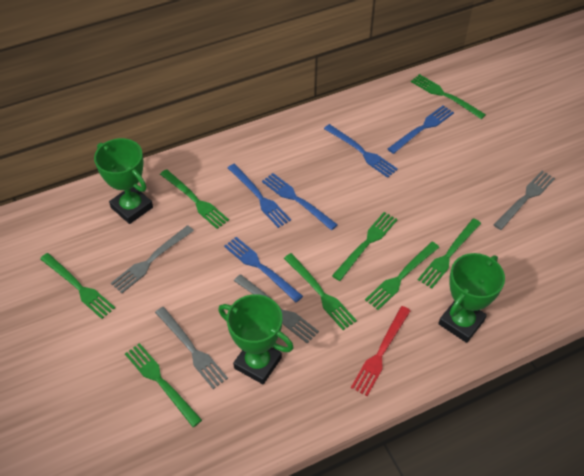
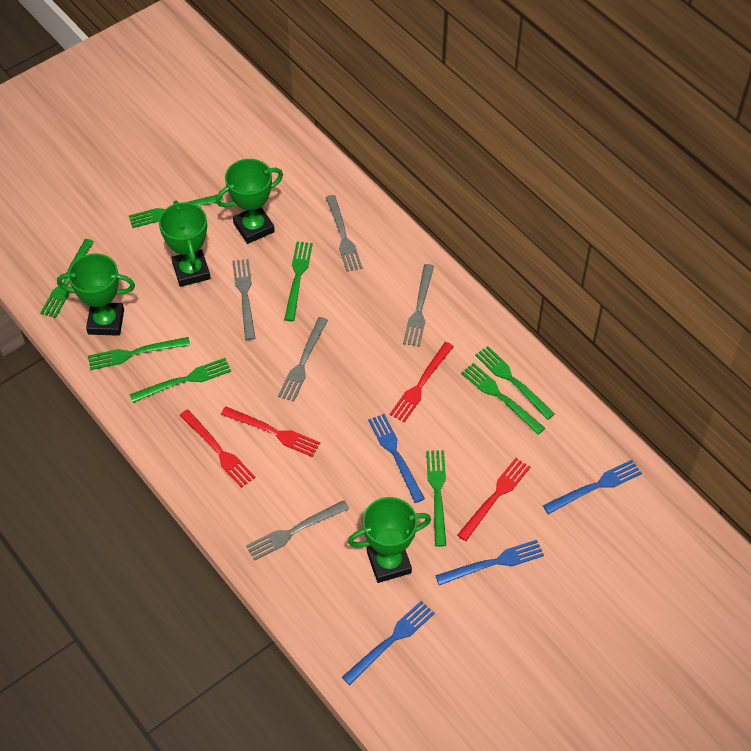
blue fork: 5 -> 4
green trophy: 3 -> 4
grey fork: 4 -> 5
red fork: 1 -> 4

